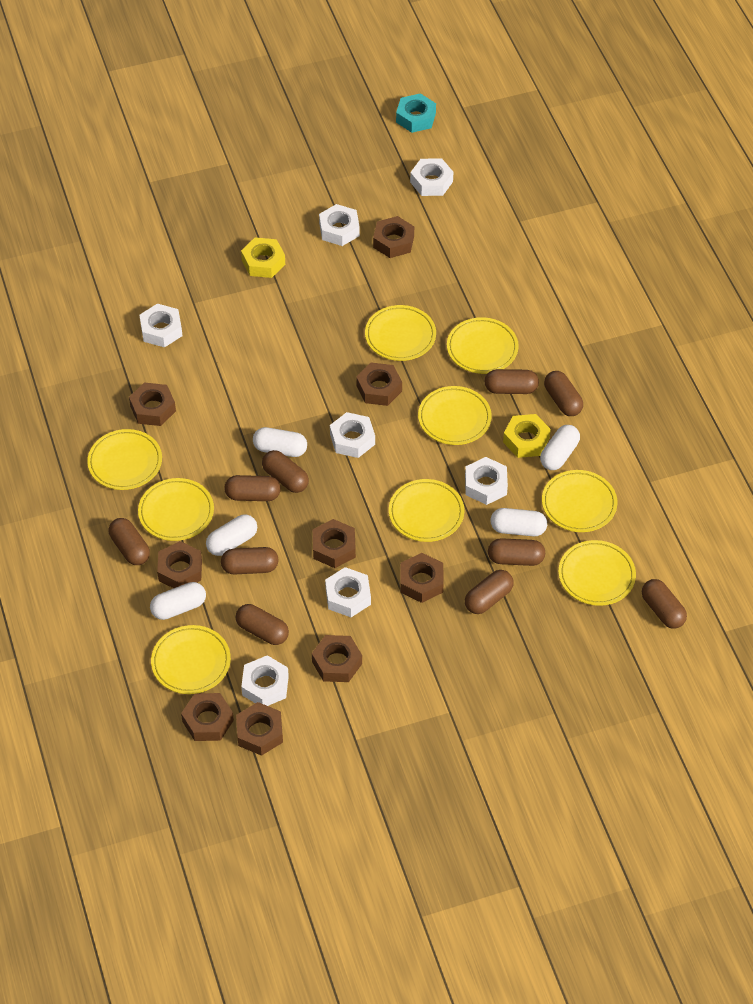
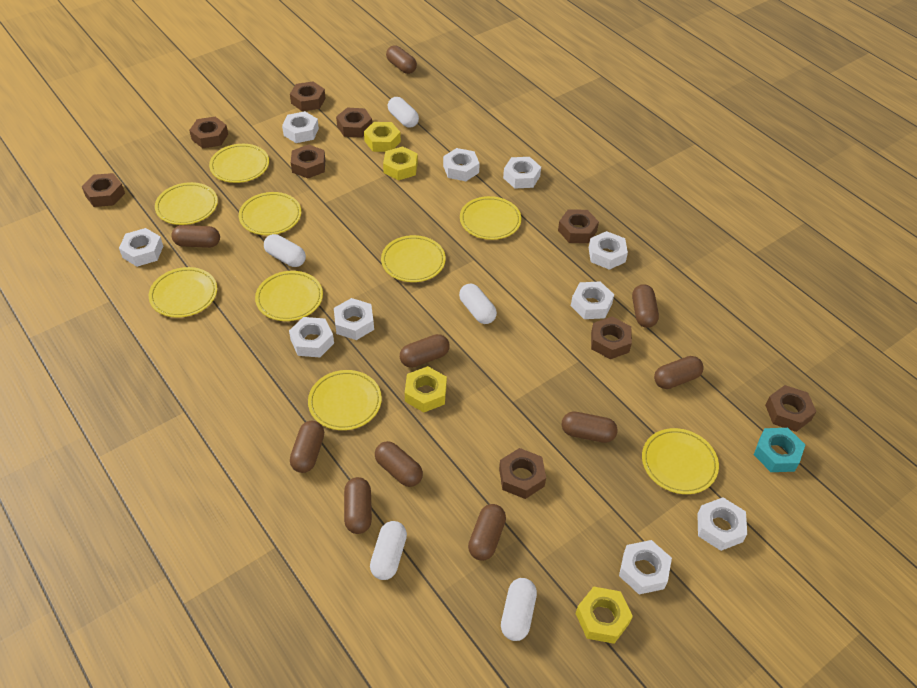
white nut: 7 -> 10
yellow nut: 2 -> 4

